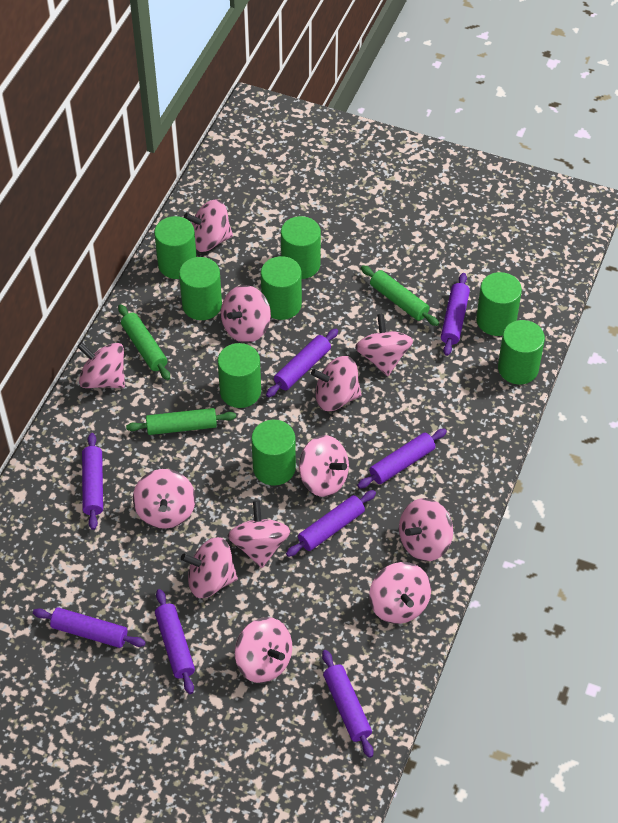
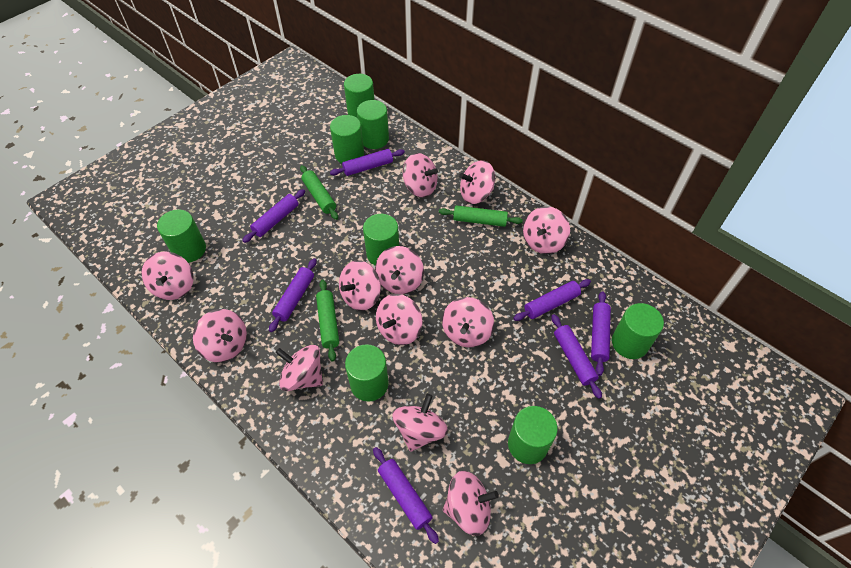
purple rolling pin: 8 -> 7

